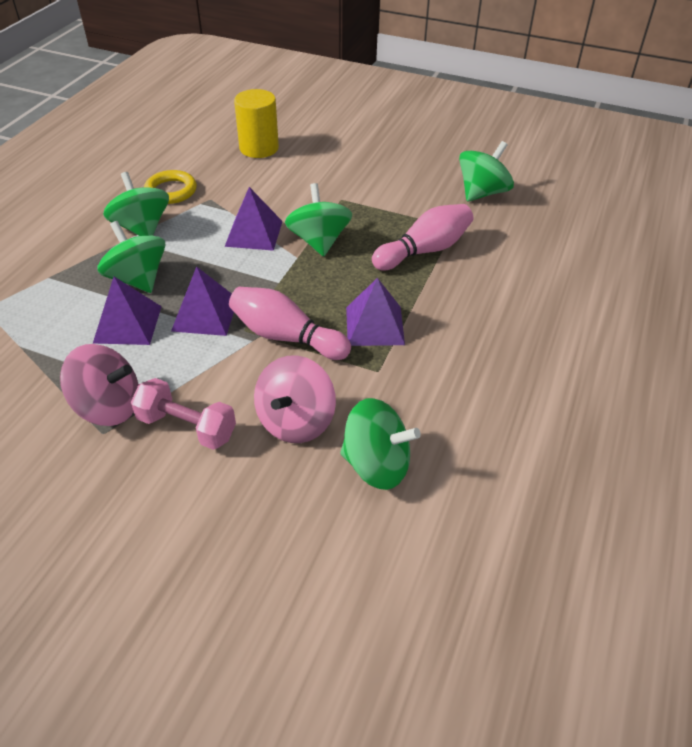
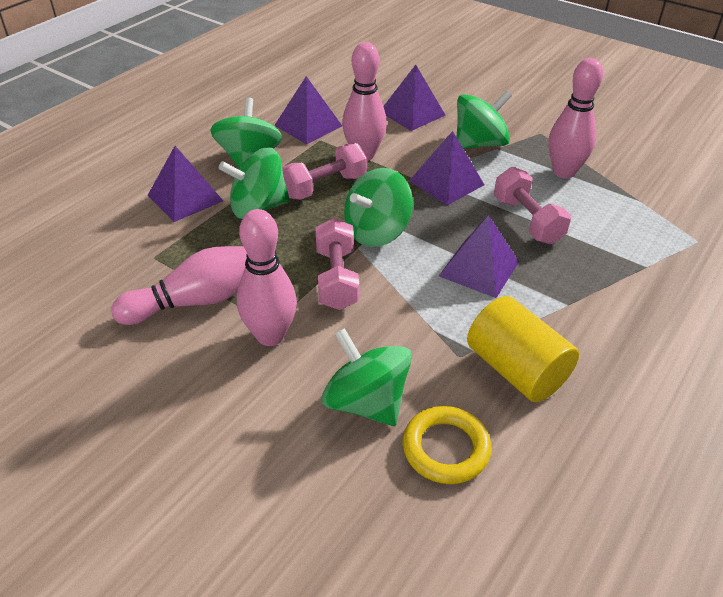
pink bowling pin: 2 -> 4
pink dumbbell: 1 -> 3
pink spinning top: 2 -> 0
purple pyramid: 4 -> 5

